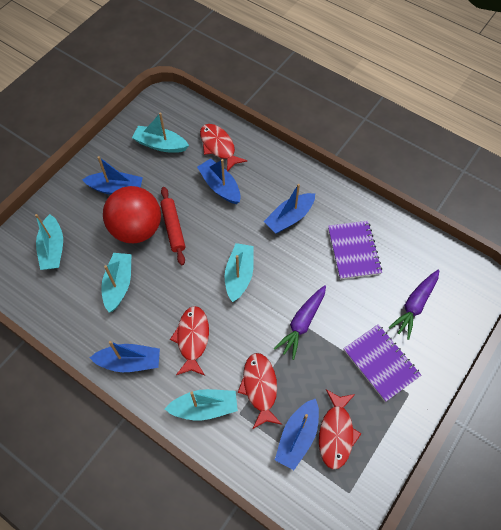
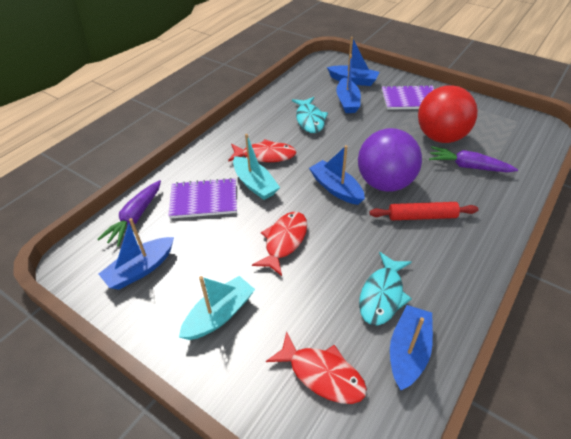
purple ball: 0 -> 1
red fish: 4 -> 3
turquoise boat: 5 -> 2
turquoise fish: 0 -> 2

